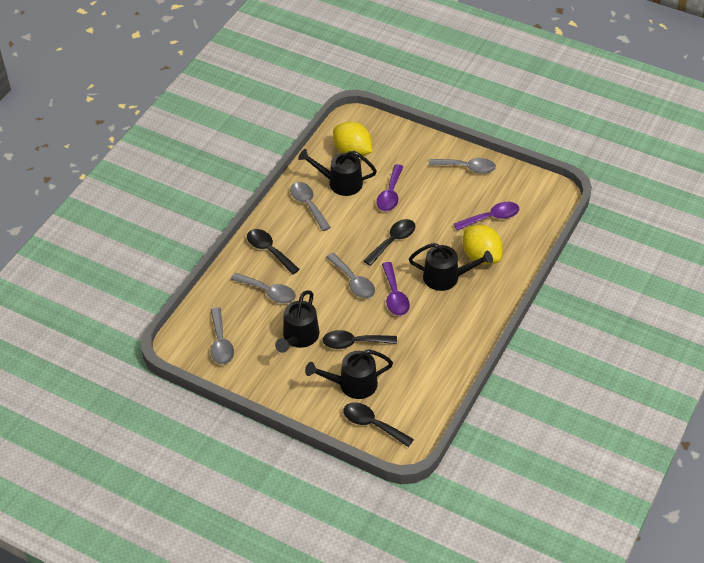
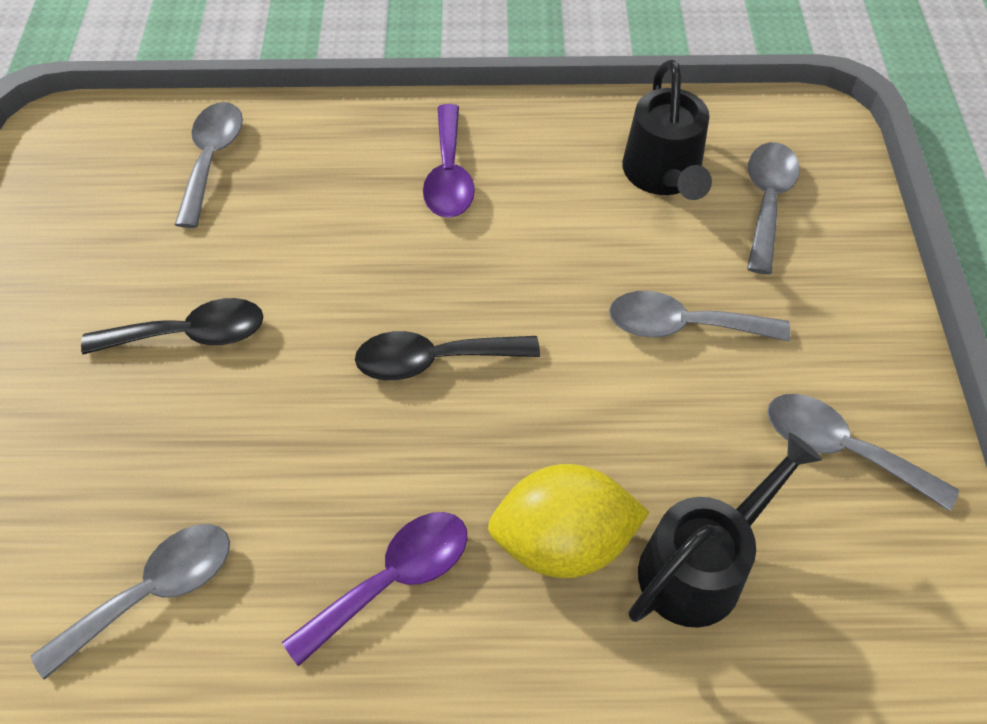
black spoon: 4 -> 2
black watering can: 4 -> 2
purple spoon: 3 -> 2
yellow lemon: 2 -> 1

